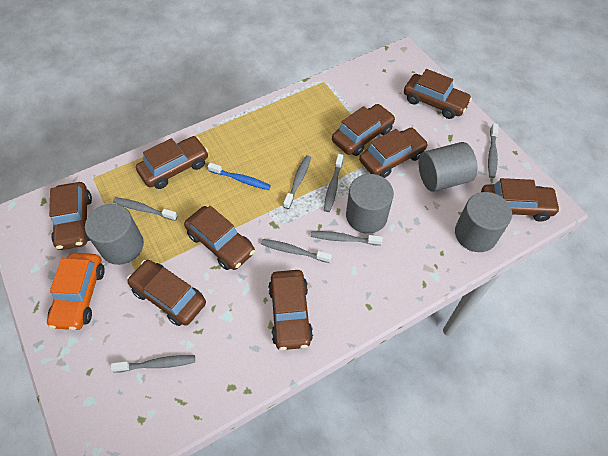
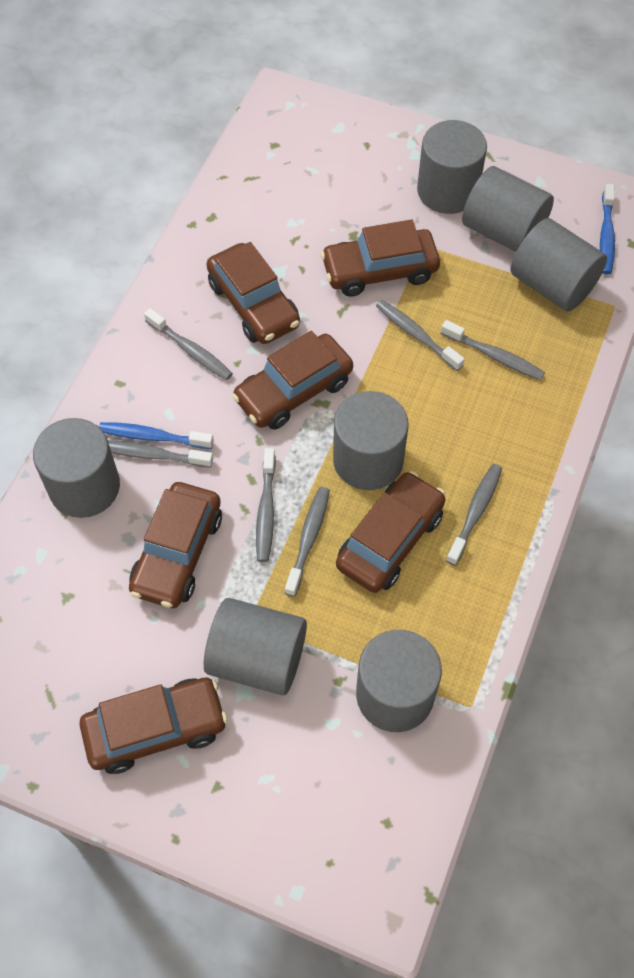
blue toothbrush: 1 -> 2
brown car: 9 -> 6
grey cylinder: 4 -> 7
orange car: 1 -> 0

